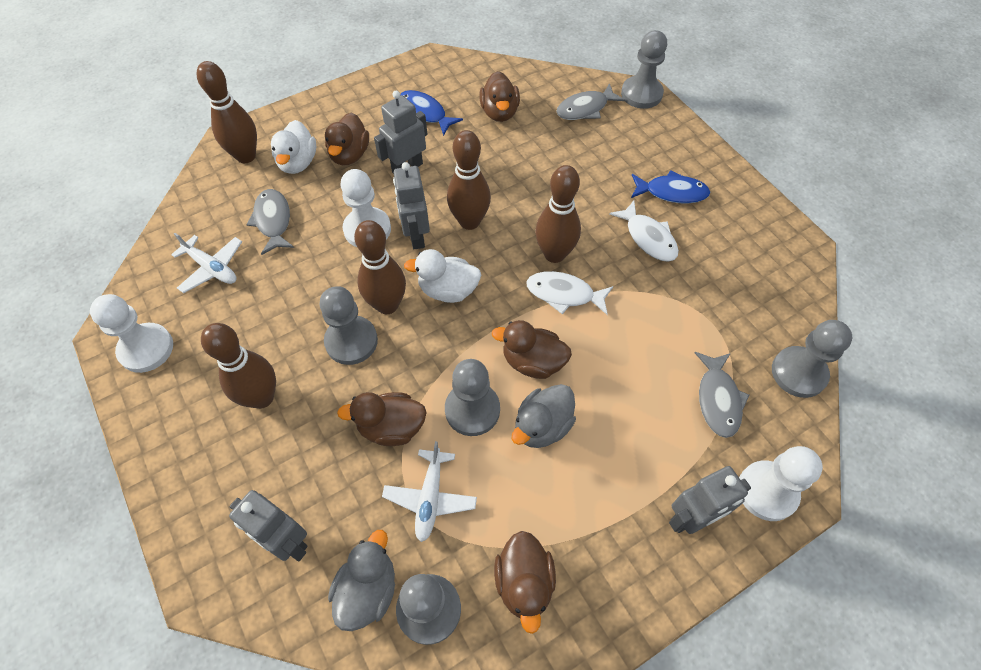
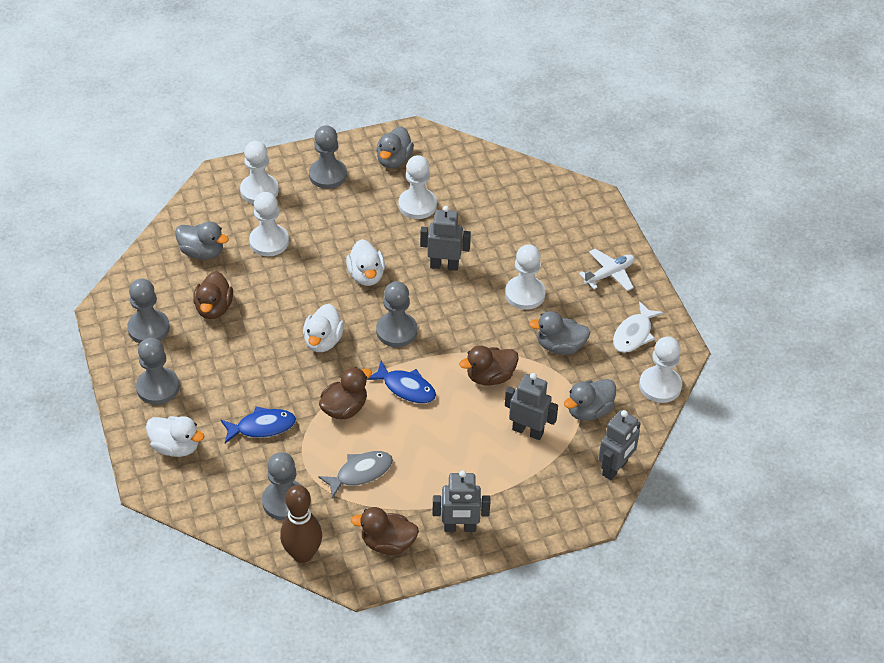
brown bowling pin: 5 -> 1
brown duck: 5 -> 4
grey duck: 2 -> 4
grey fish: 3 -> 1
white duck: 2 -> 3
white fish: 2 -> 1
white pawn: 3 -> 5
white plane: 2 -> 1

